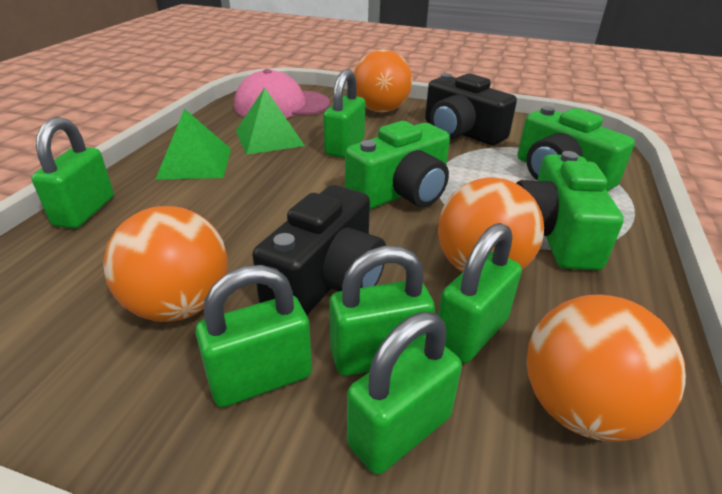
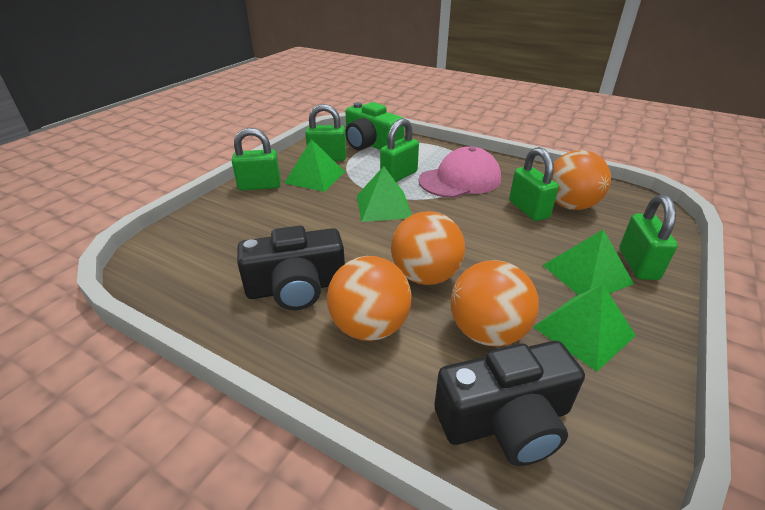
green camera: 3 -> 1
green padlock: 6 -> 5
green pyramid: 2 -> 4

